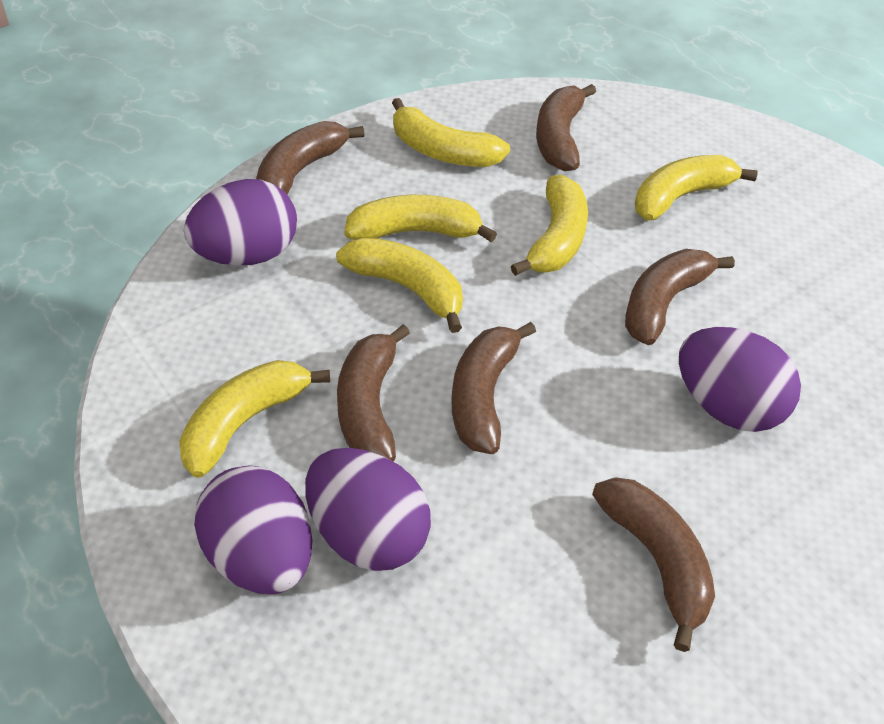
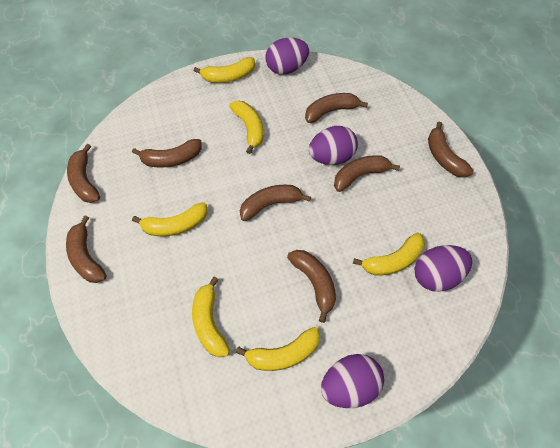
brown banana: 6 -> 8

